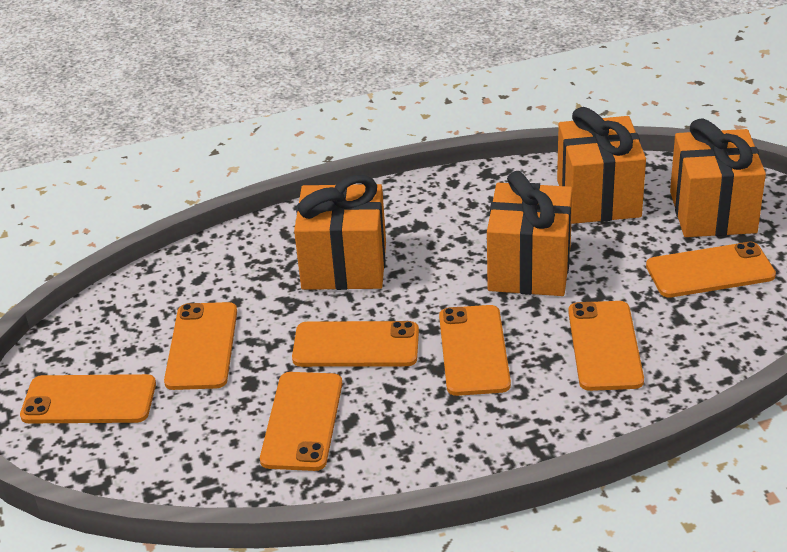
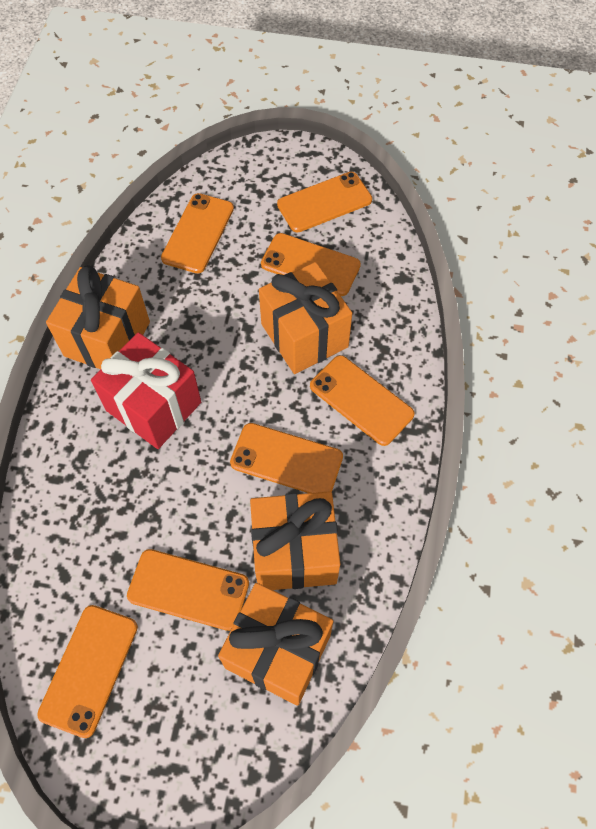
red gift: 0 -> 1

